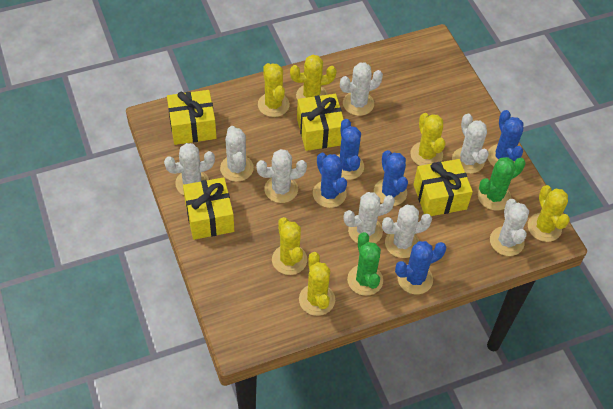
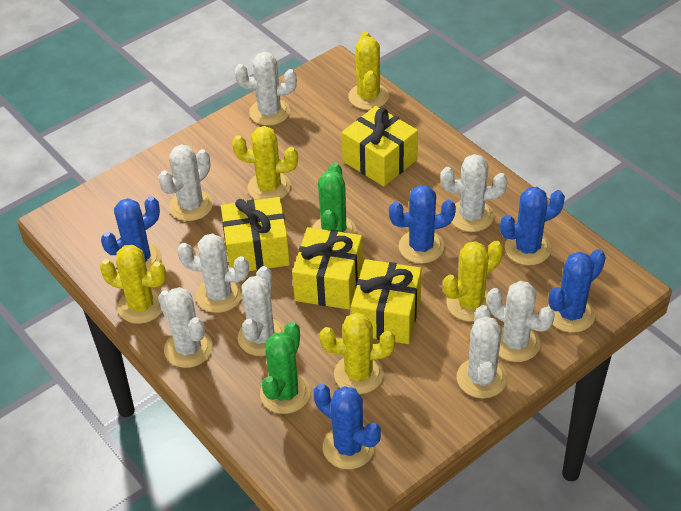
yellow cactus: 6 -> 5

